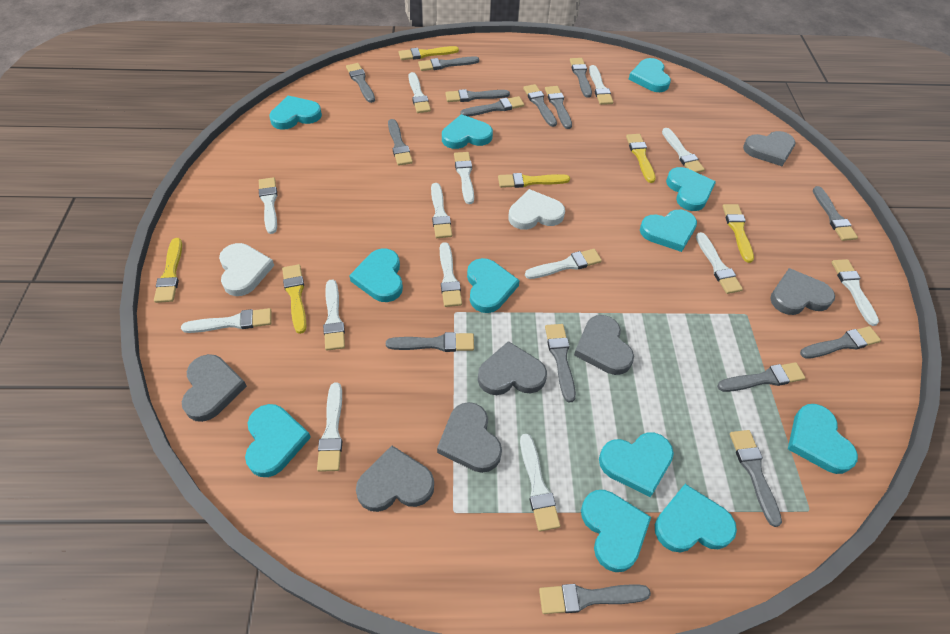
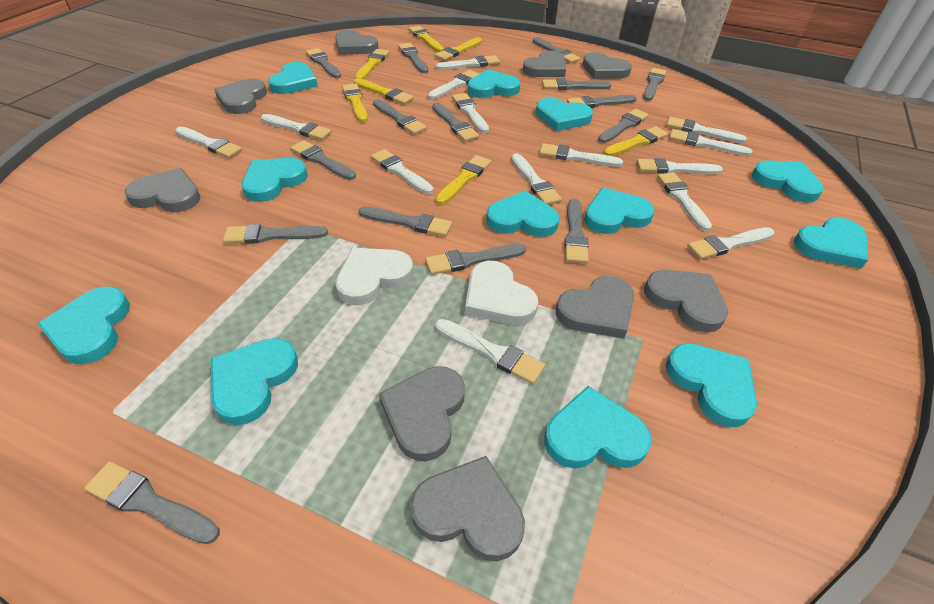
grey heart: 7 -> 9
yellow brush: 6 -> 7

